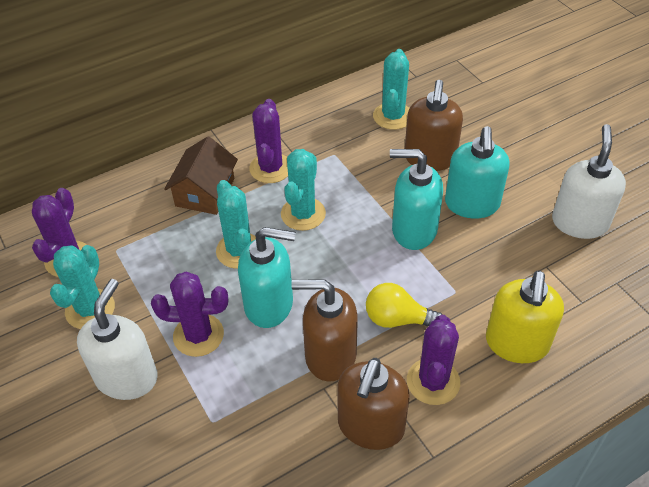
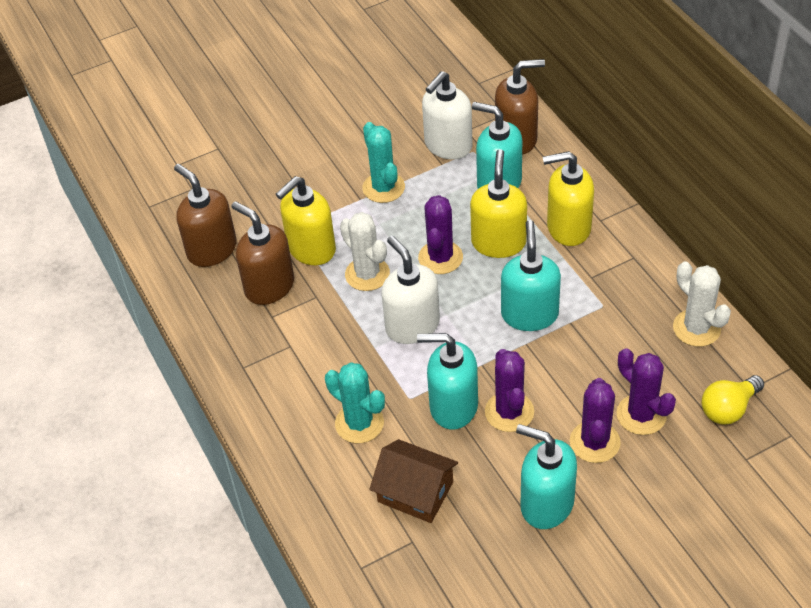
turquoise cactus: 4 -> 2
turquoise soap dispenser: 3 -> 4
white cactus: 0 -> 2
yellow soap dispenser: 1 -> 3

